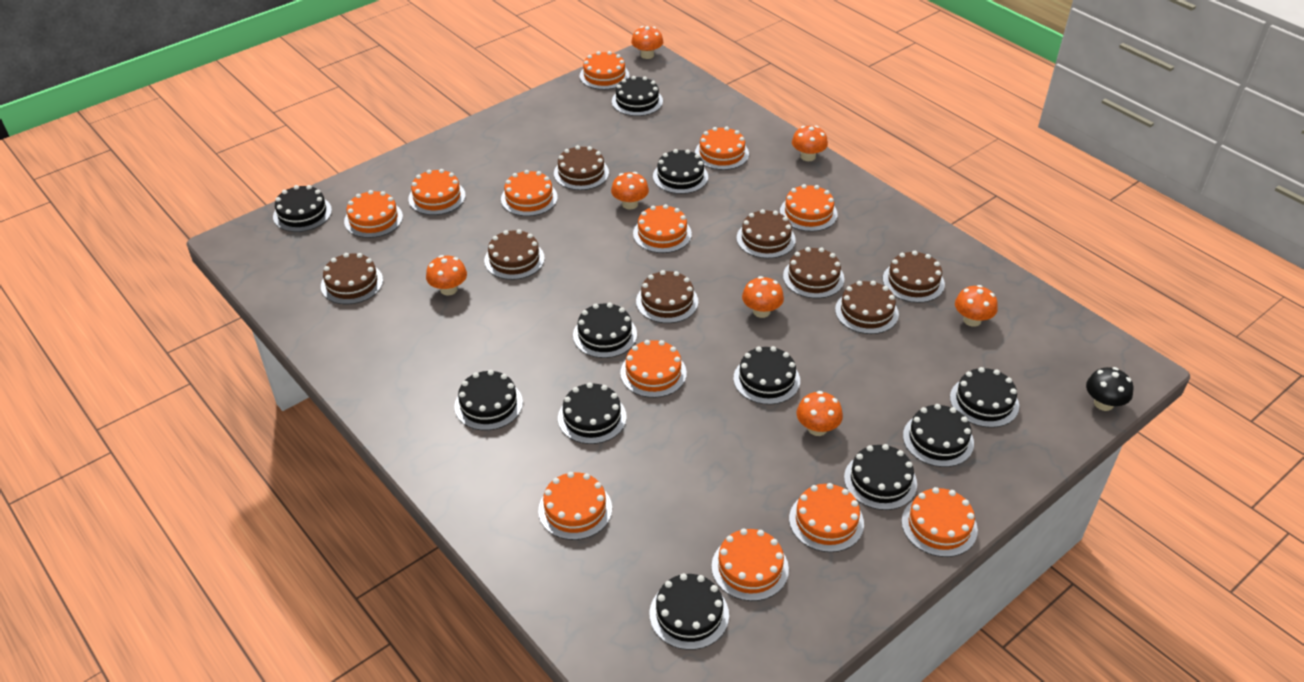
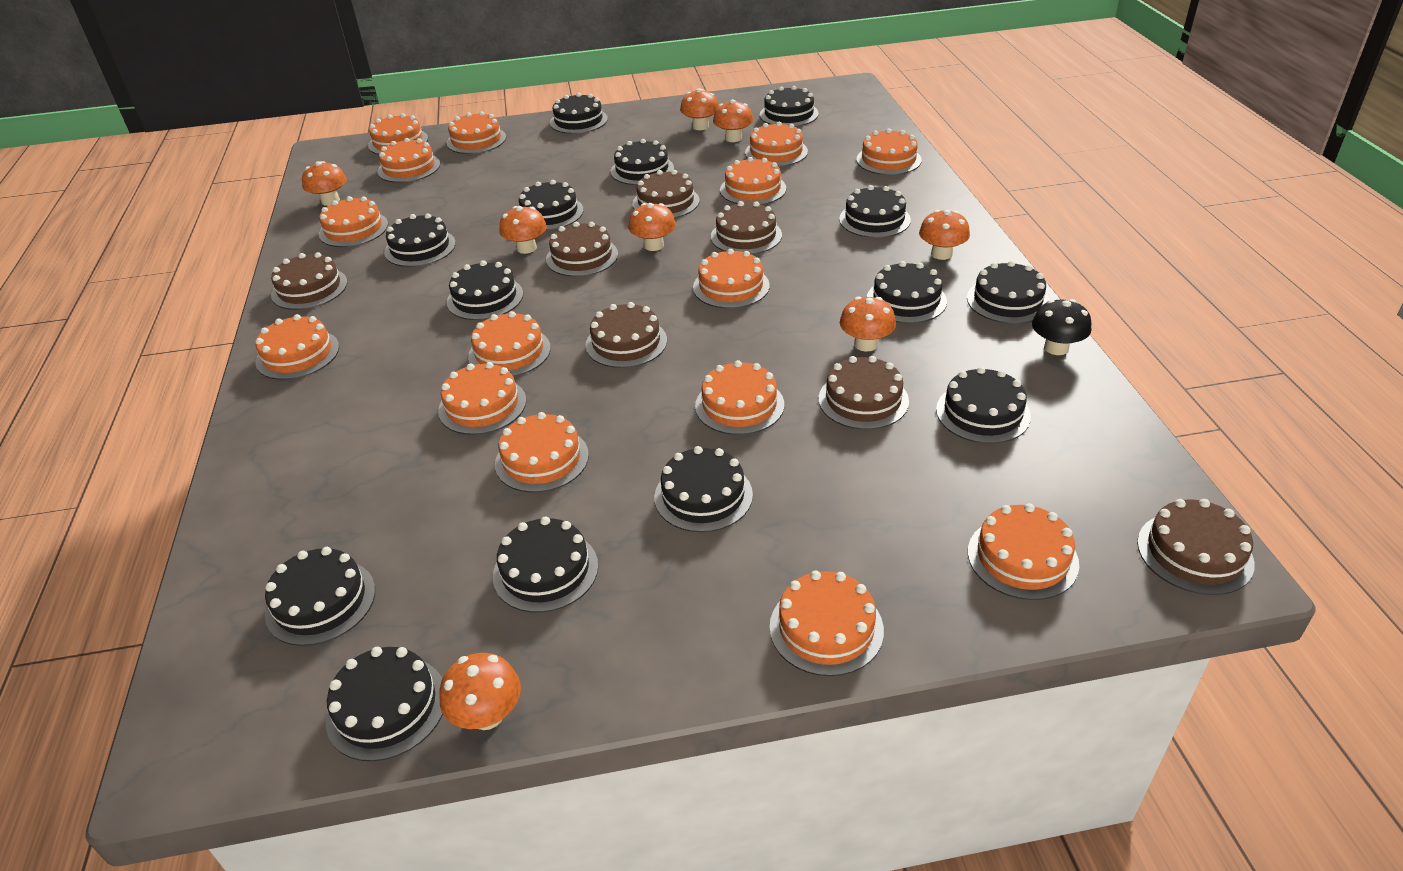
black cake: 11 -> 14
brown cake: 8 -> 7
orange cake: 12 -> 15
orange mushroom: 7 -> 8

